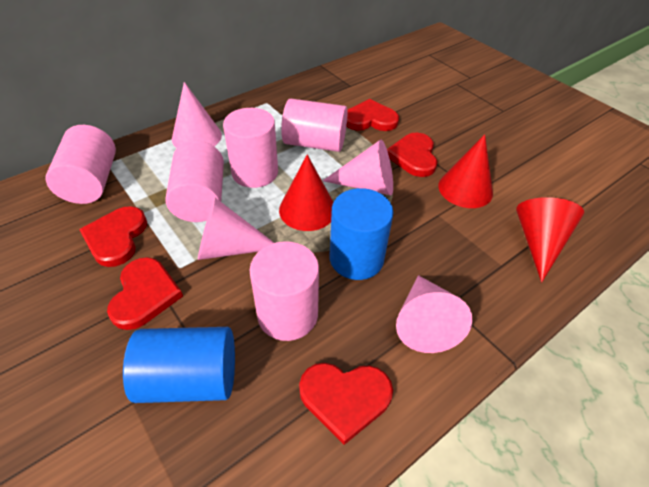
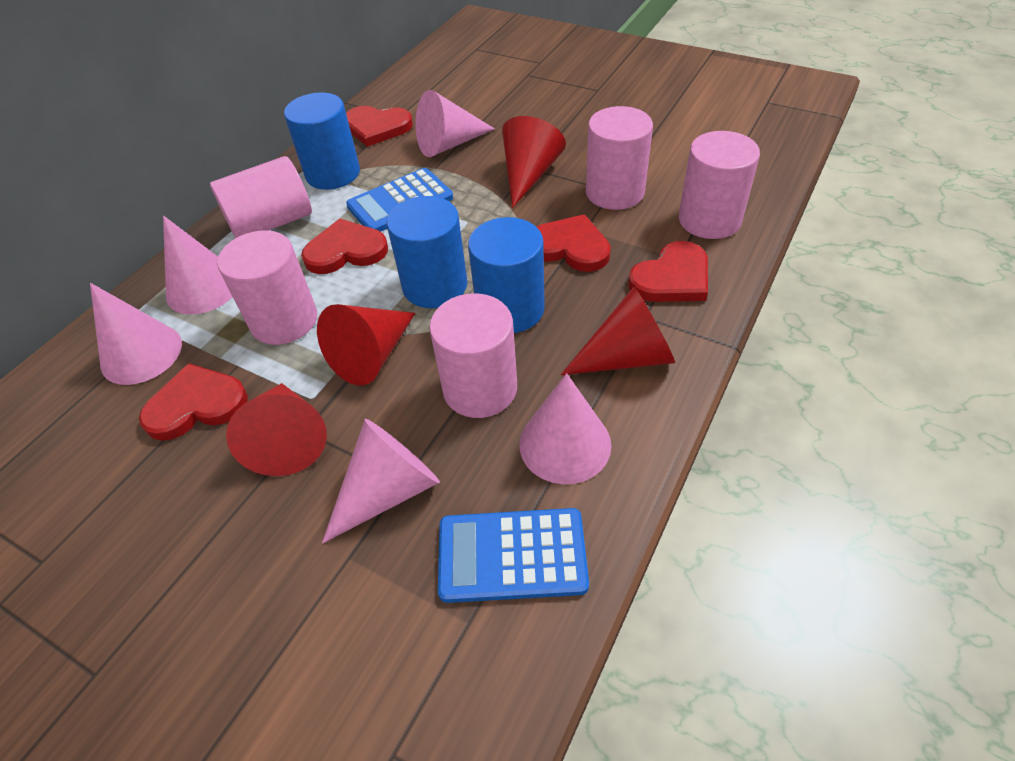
blue calculator: 0 -> 2
blue cylinder: 2 -> 3
pink cone: 4 -> 5
red cone: 3 -> 4

